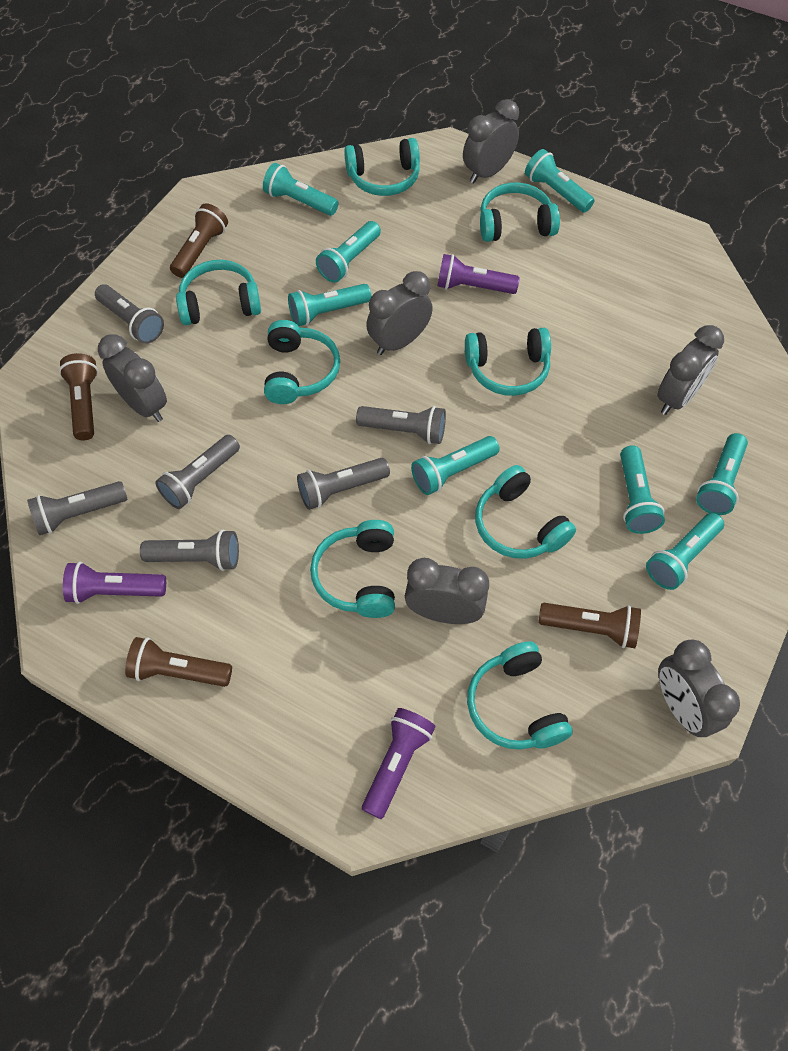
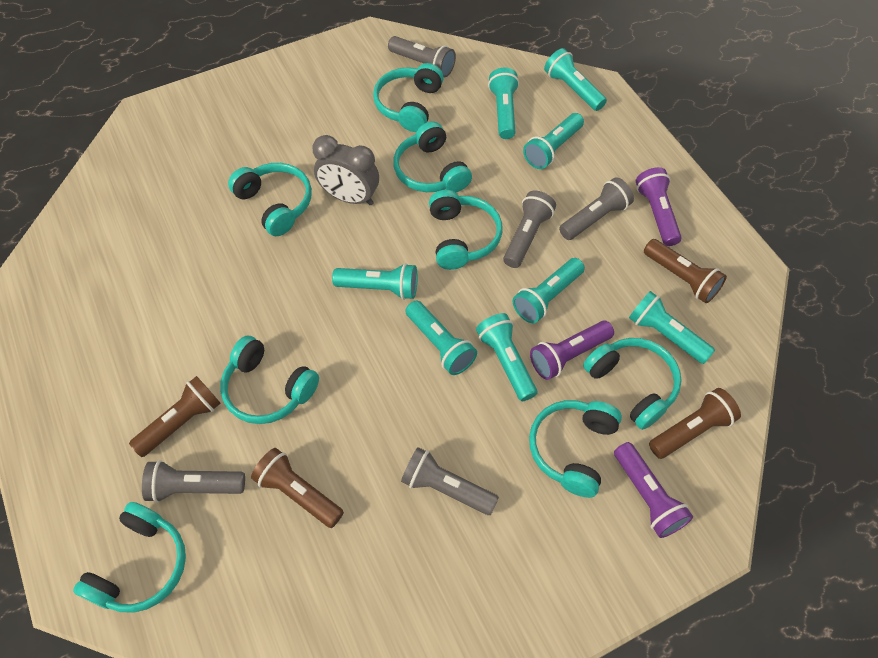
grey clock: 6 -> 1
grey flashlight: 6 -> 5

